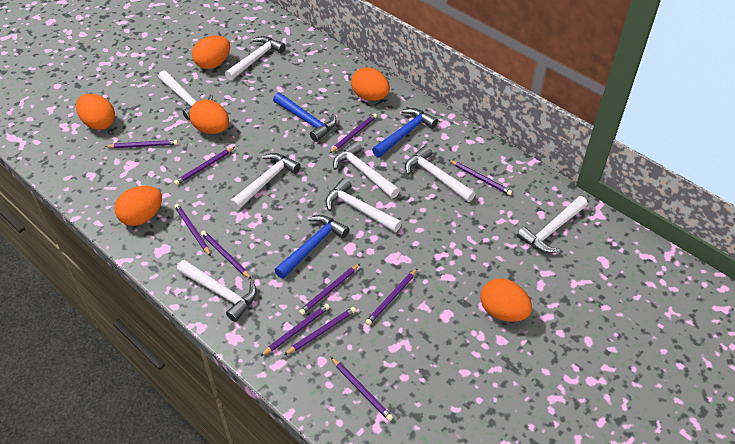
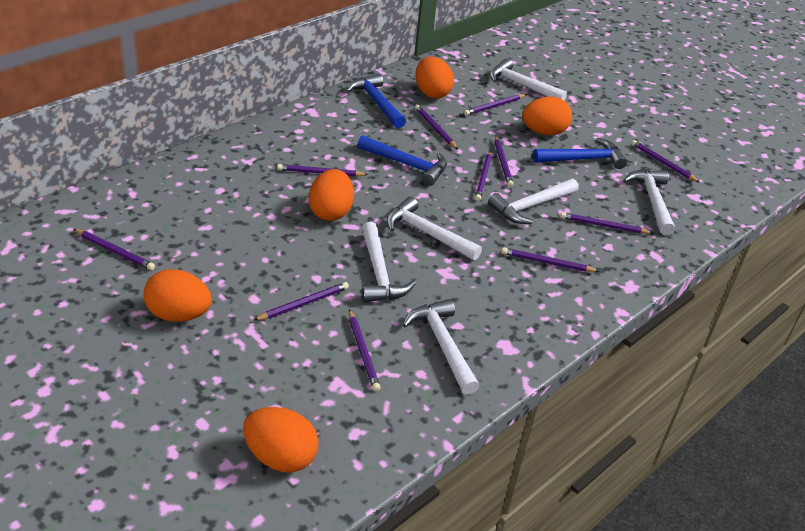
orange egg: 6 -> 5
white hammer: 8 -> 6

